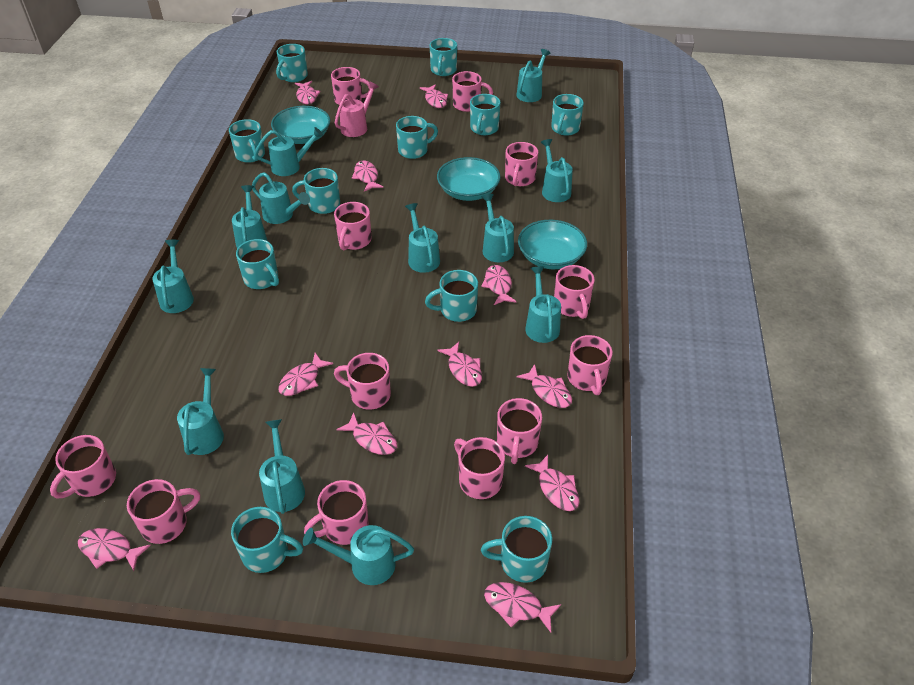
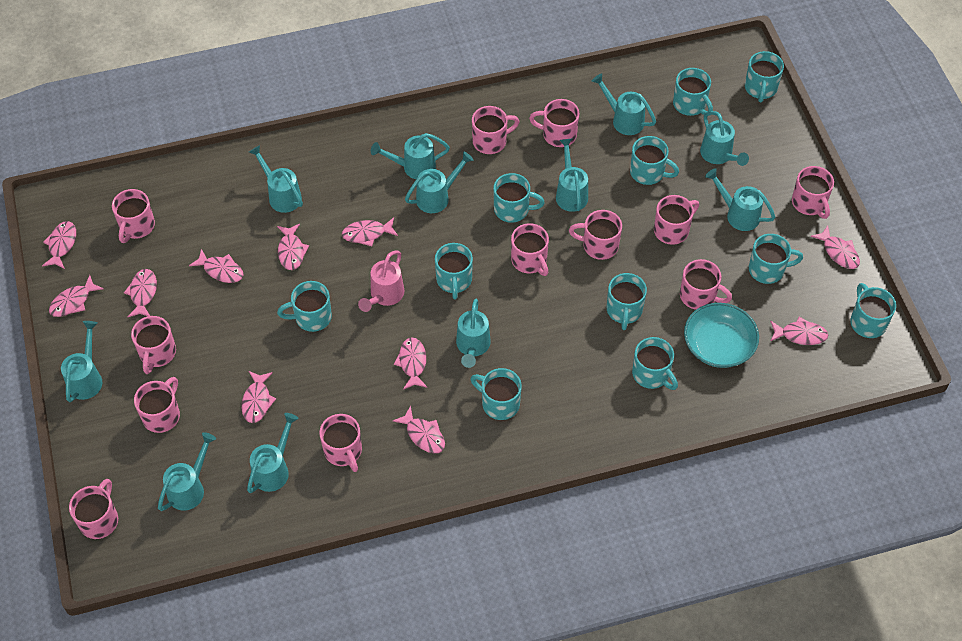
turquoise bowl: 3 -> 1
turquoise watering can: 12 -> 11

